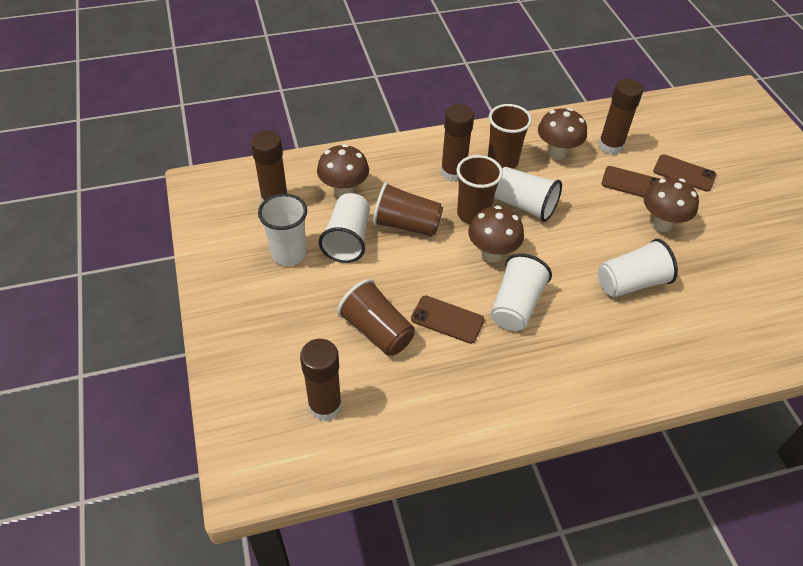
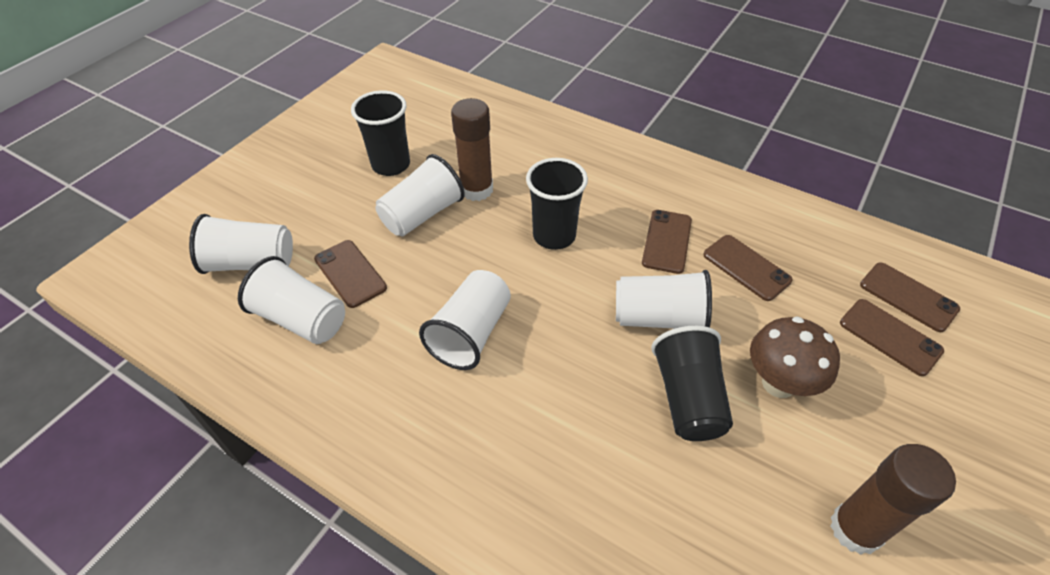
black cup: 0 -> 3
brown cup: 4 -> 0
brown glue stick: 4 -> 2
brown mushroom: 4 -> 1
brown phone: 3 -> 5

